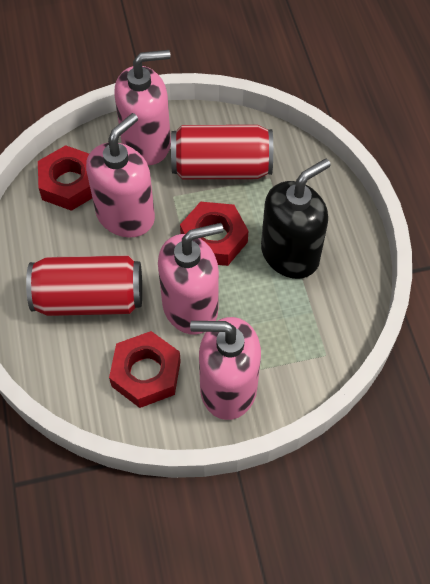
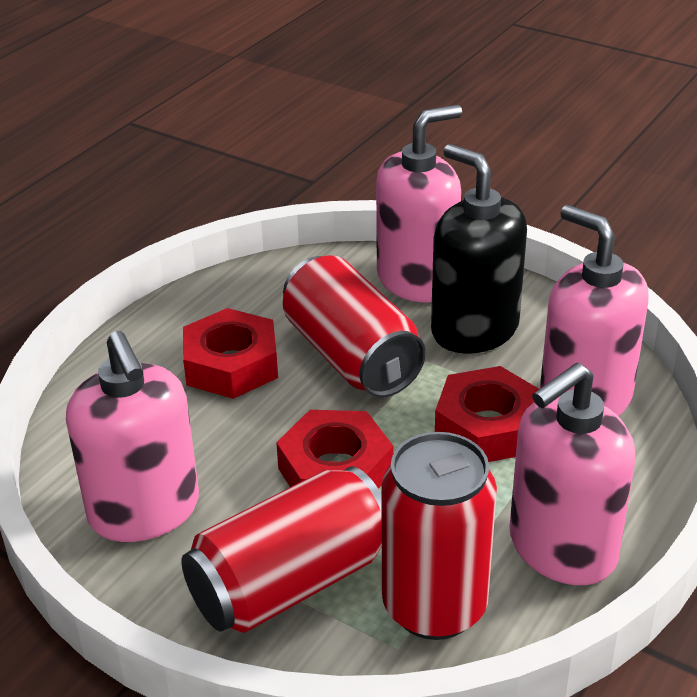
red can: 2 -> 3

